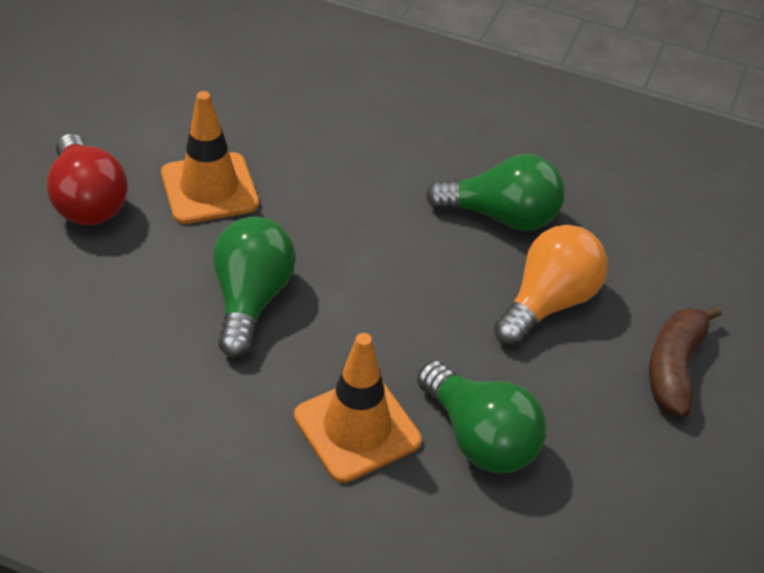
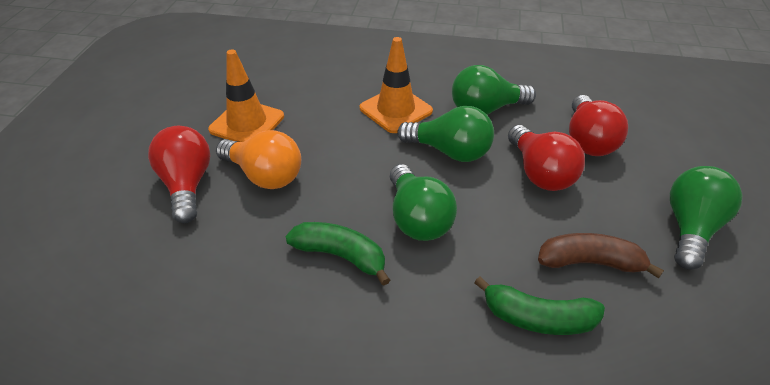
green banana: 0 -> 2
green light bulb: 3 -> 4
red light bulb: 1 -> 3

